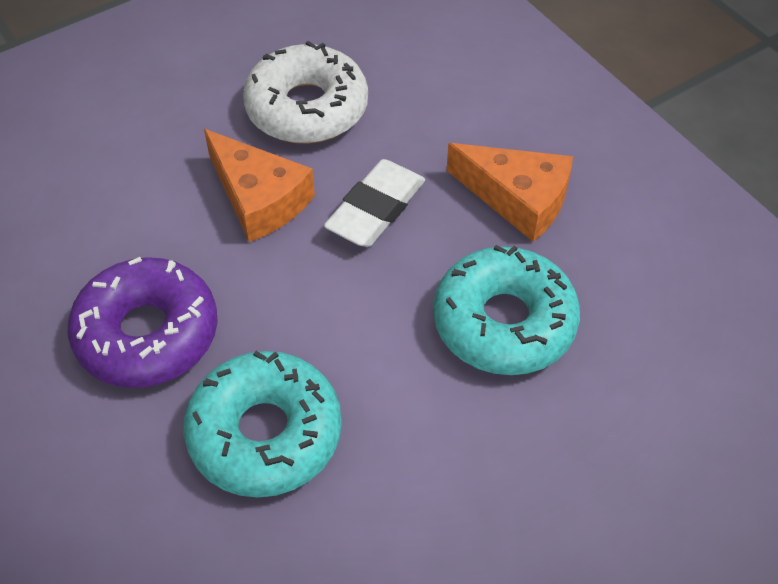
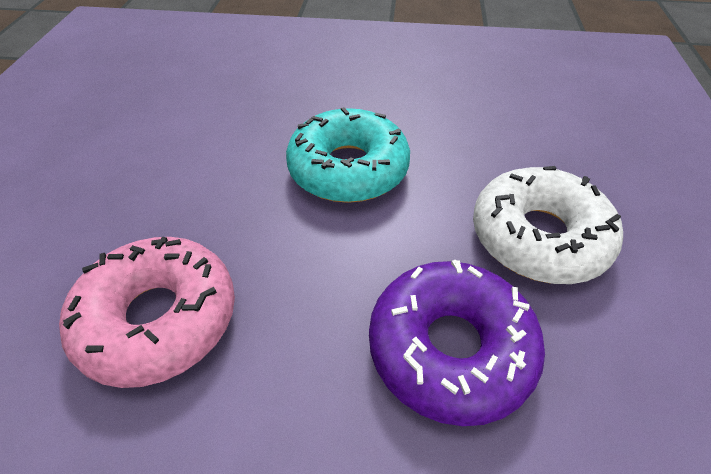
orange cheese: 2 -> 0
pink donut: 0 -> 1
turquoise donut: 2 -> 1
white eraser: 1 -> 0

